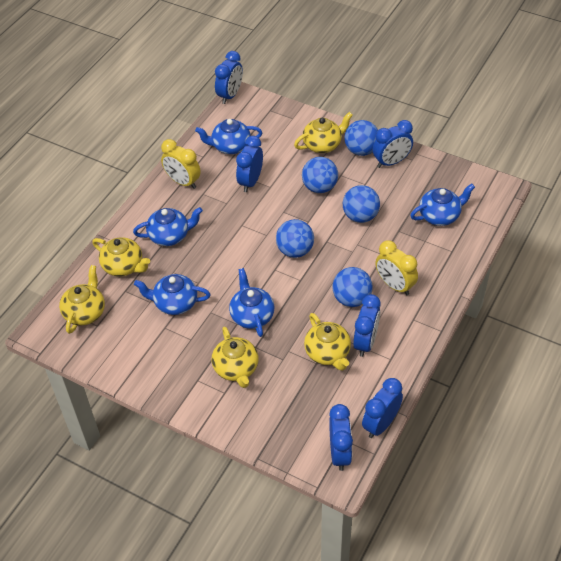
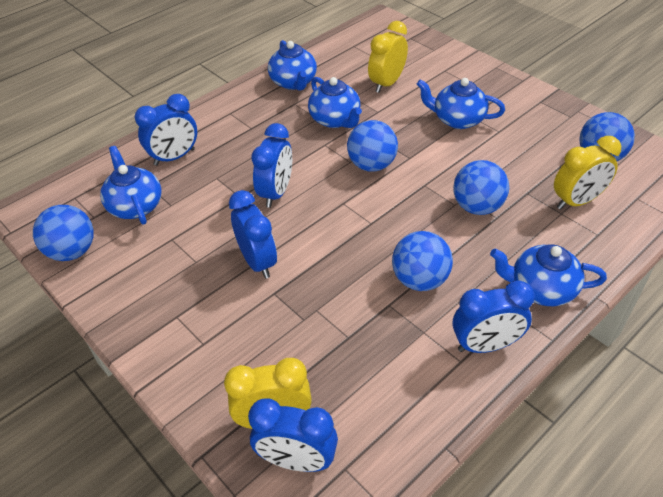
blue clock: 6 -> 5
yellow clock: 2 -> 3
yellow teapot: 5 -> 0

